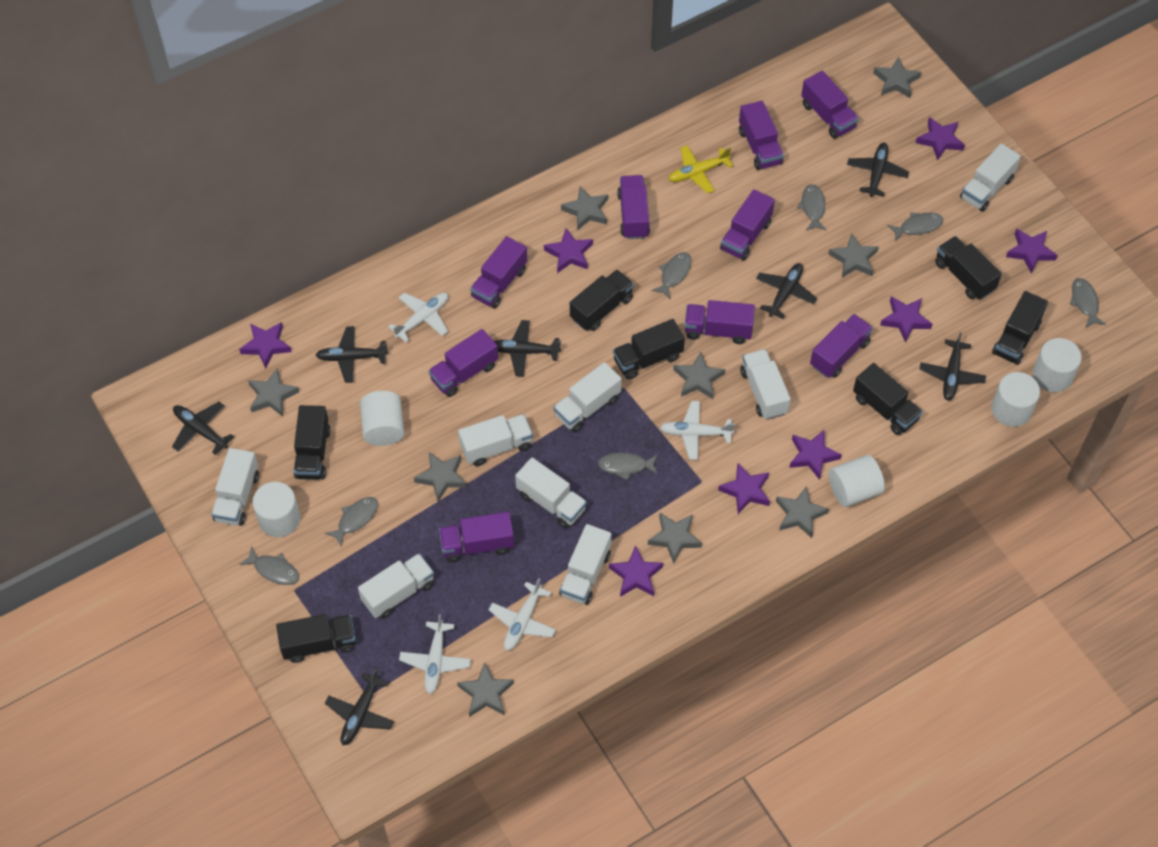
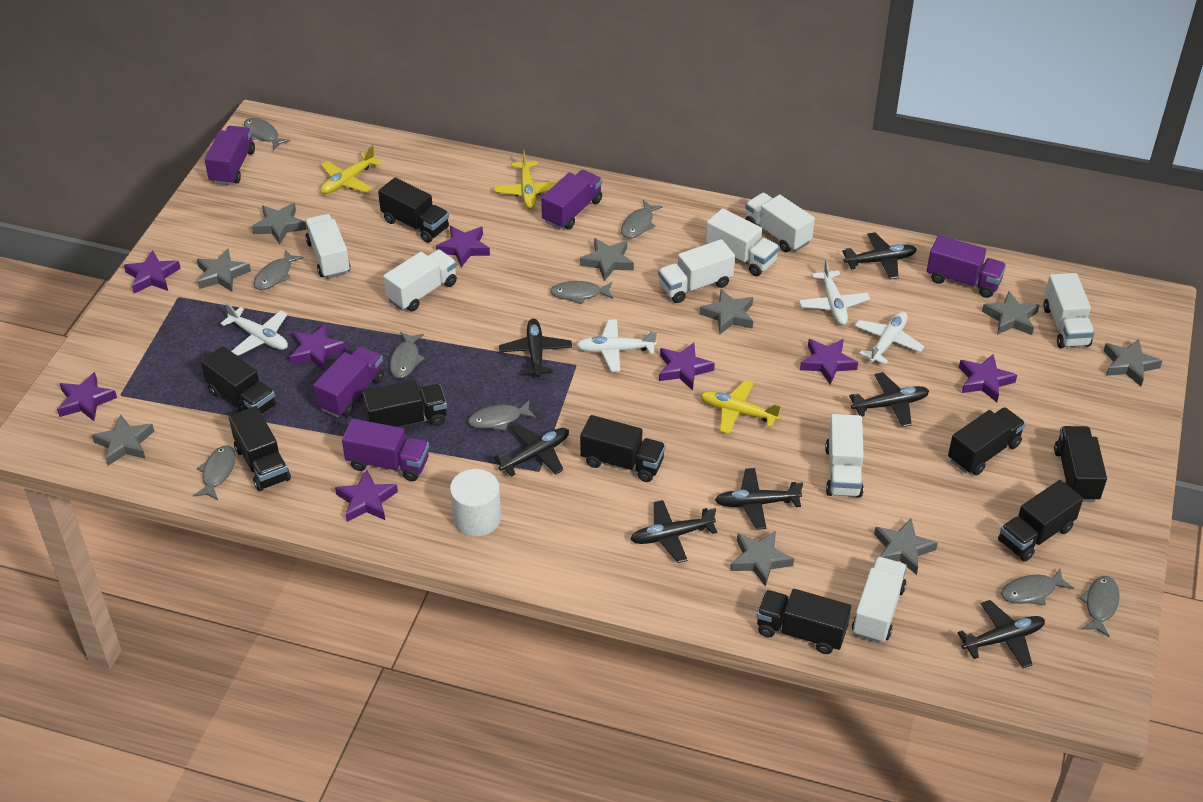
black truck: 7 -> 9
grey fish: 7 -> 9
purple truck: 9 -> 5
white cylinder: 5 -> 1
yellow plane: 1 -> 3

